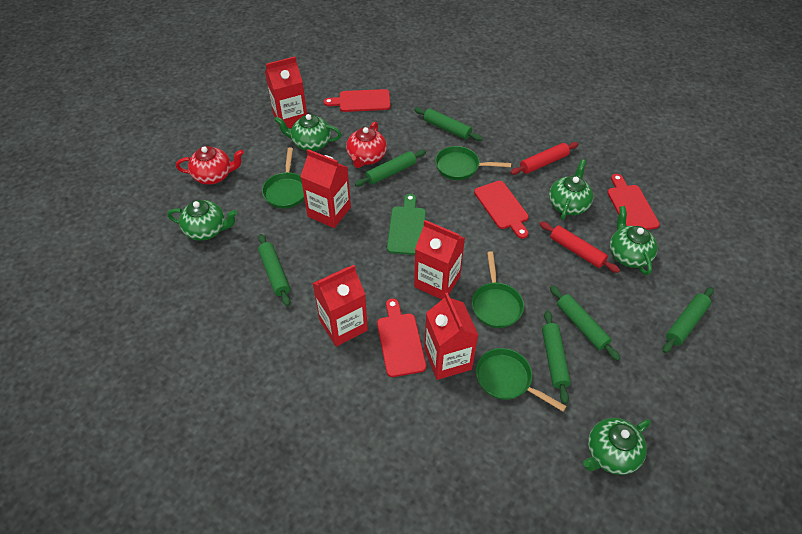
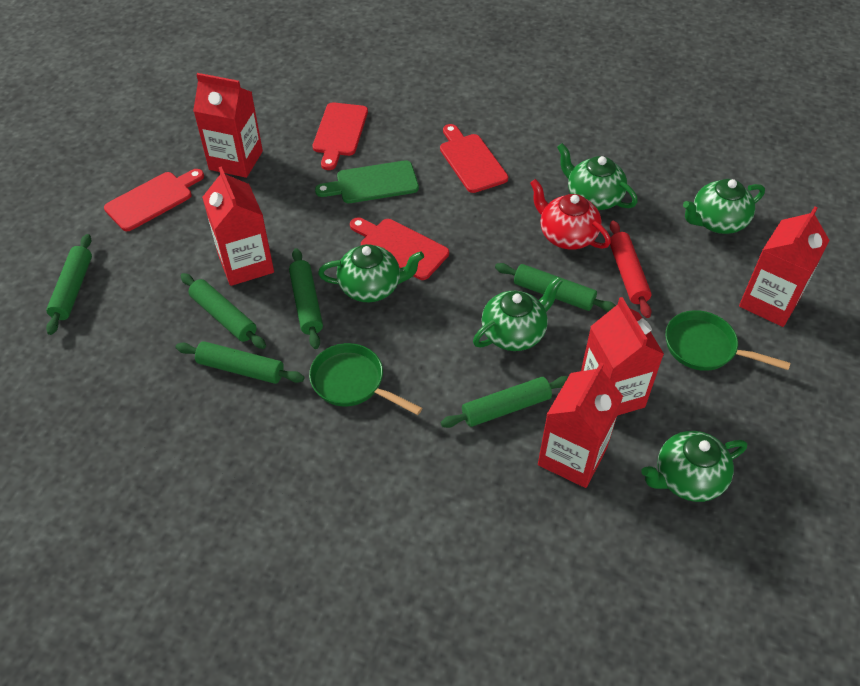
green pan: 4 -> 2
red rolling pin: 2 -> 1
red teapot: 2 -> 1

